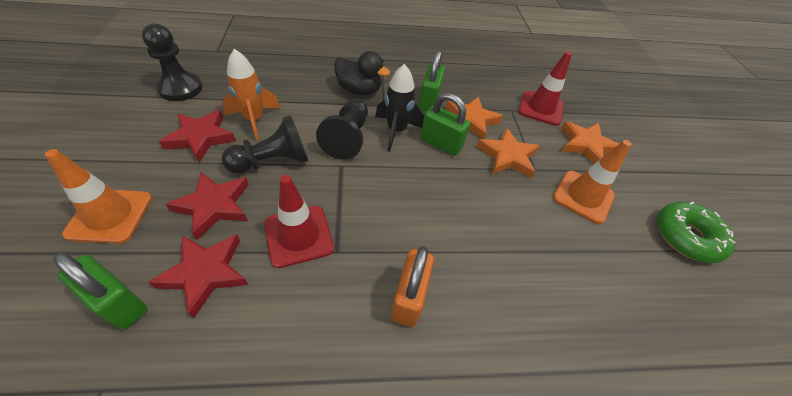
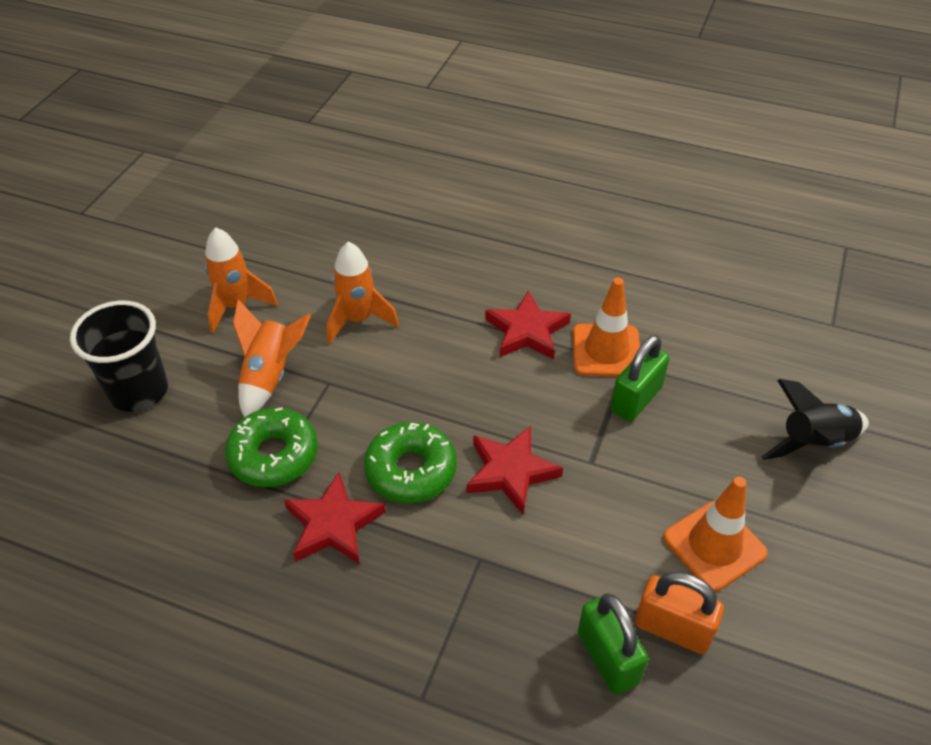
black cup: 0 -> 1
black duck: 1 -> 0
black pawn: 3 -> 0
green donut: 1 -> 2
green padlock: 3 -> 2
orange rocket: 1 -> 3
orange star: 3 -> 0
red traffic cone: 2 -> 0

